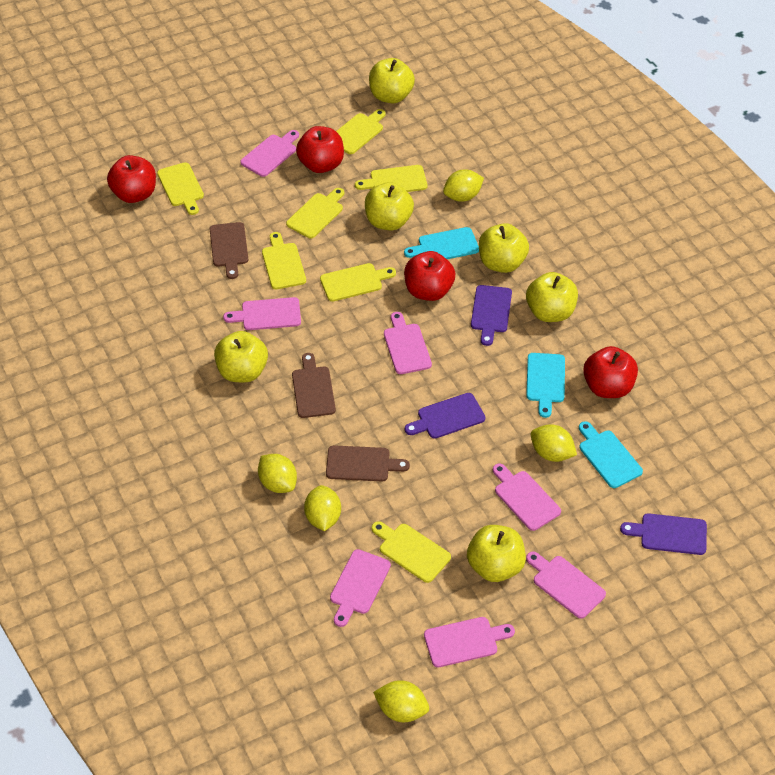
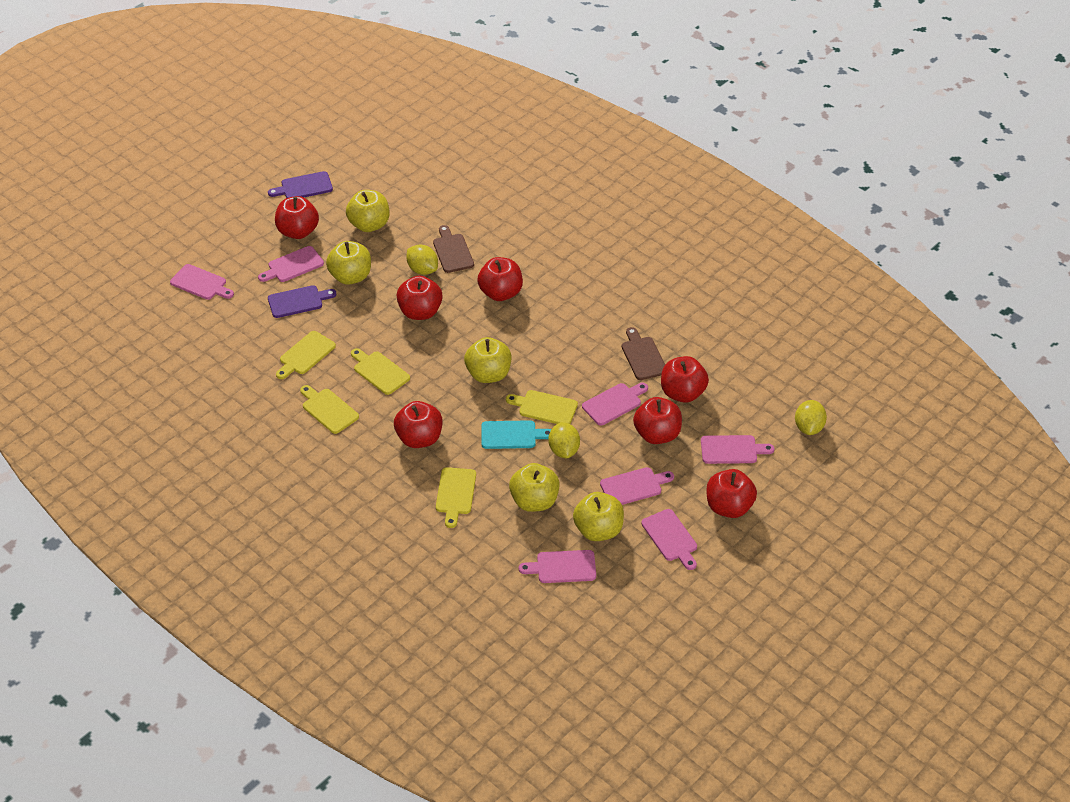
brown cutting board: 3 -> 2
purple cutting board: 3 -> 2
red apple: 4 -> 7
turquoise cutting board: 3 -> 1
yellow apple: 6 -> 5
yellow cutting board: 7 -> 5
yellow lemon: 5 -> 3

